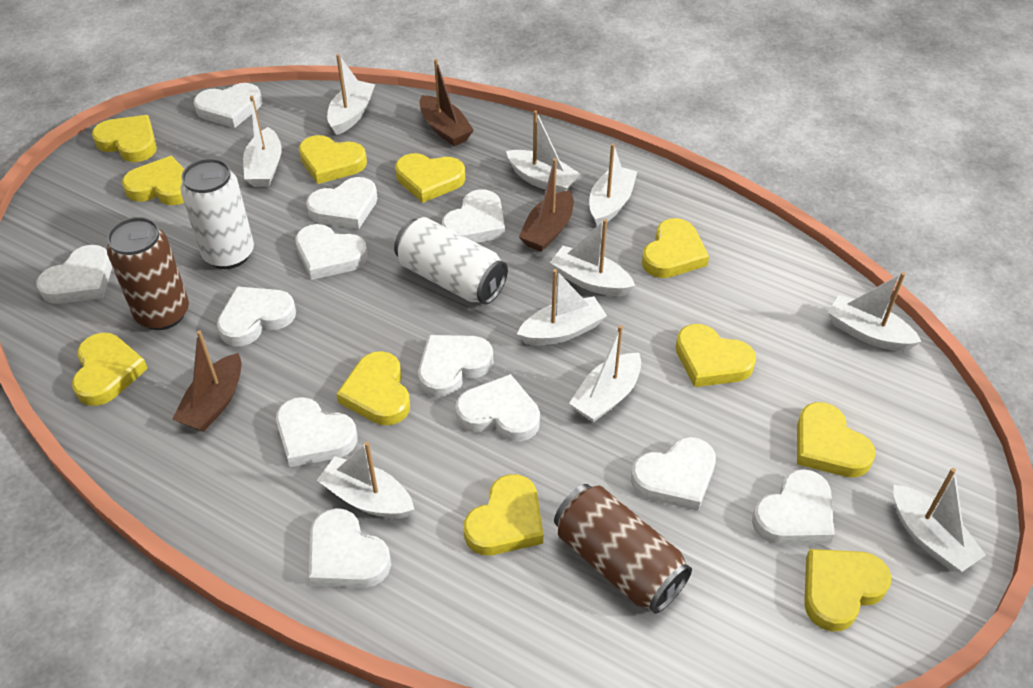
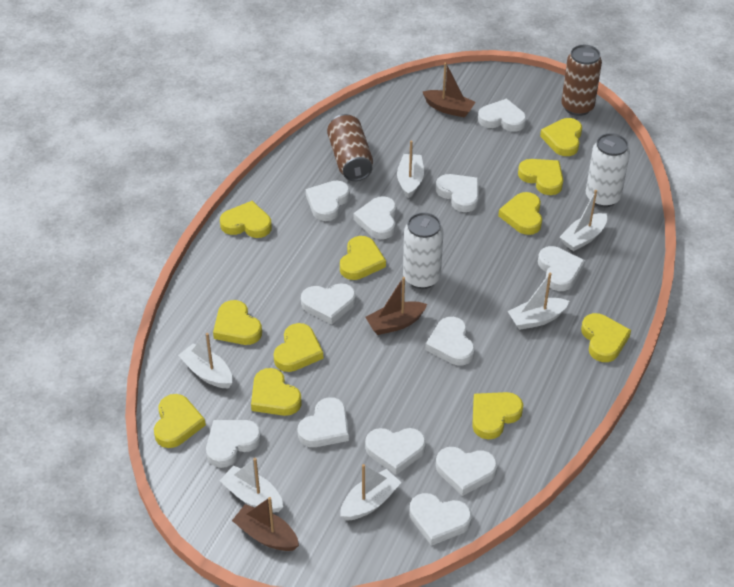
white boat: 10 -> 6

